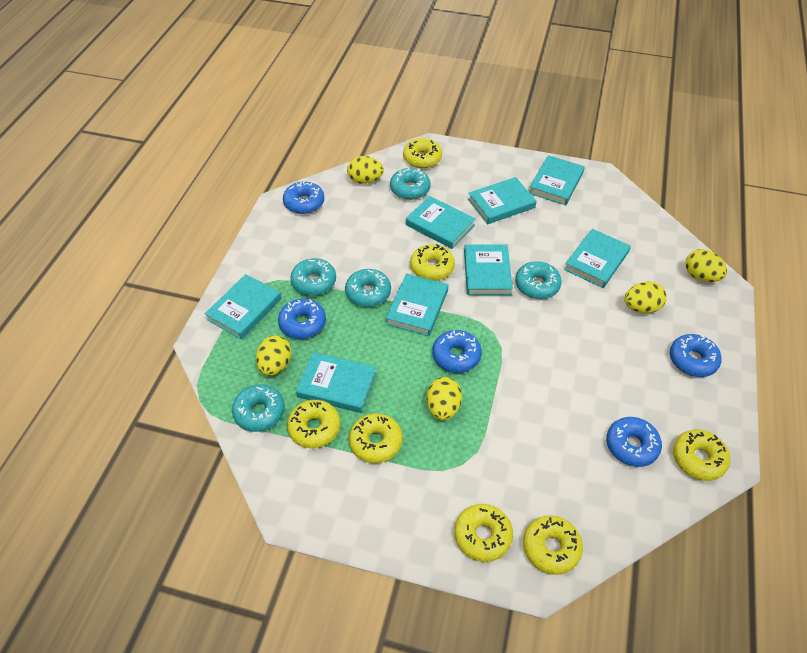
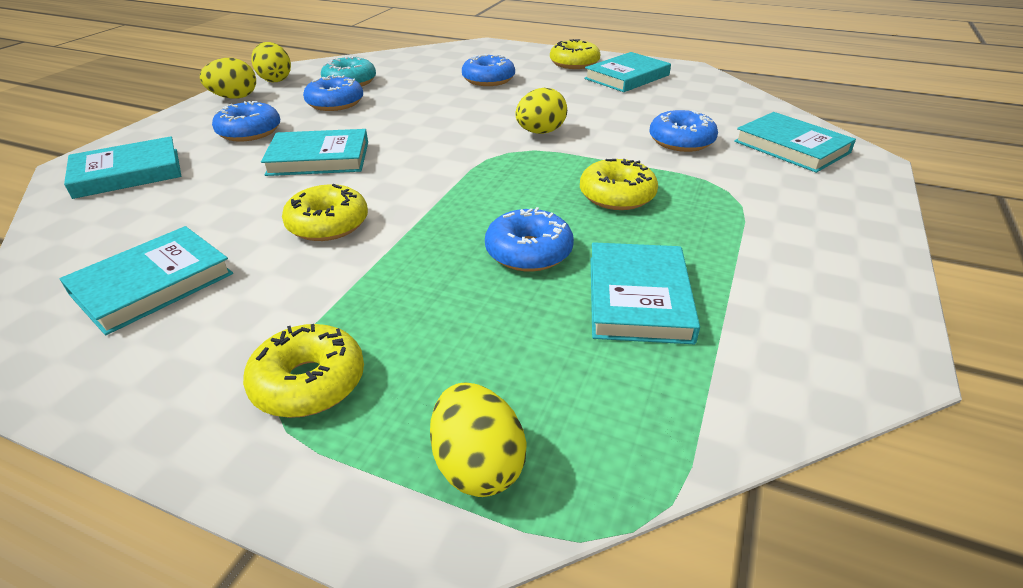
turquoise book: 8 -> 6
turquoise donut: 5 -> 1
yellow donut: 7 -> 4
yellow egg: 5 -> 4

